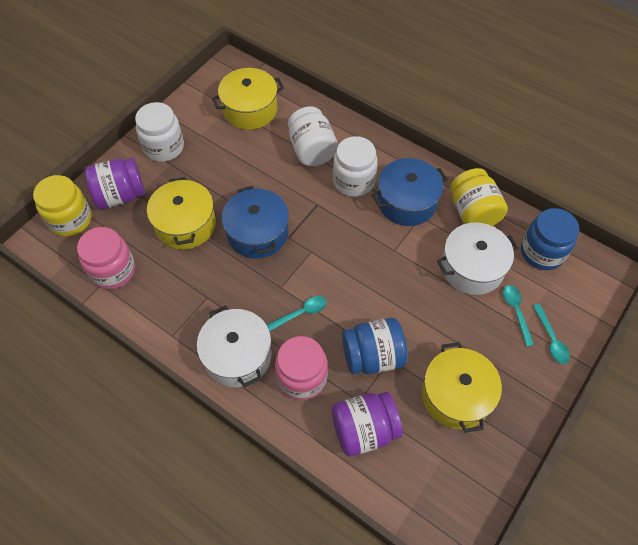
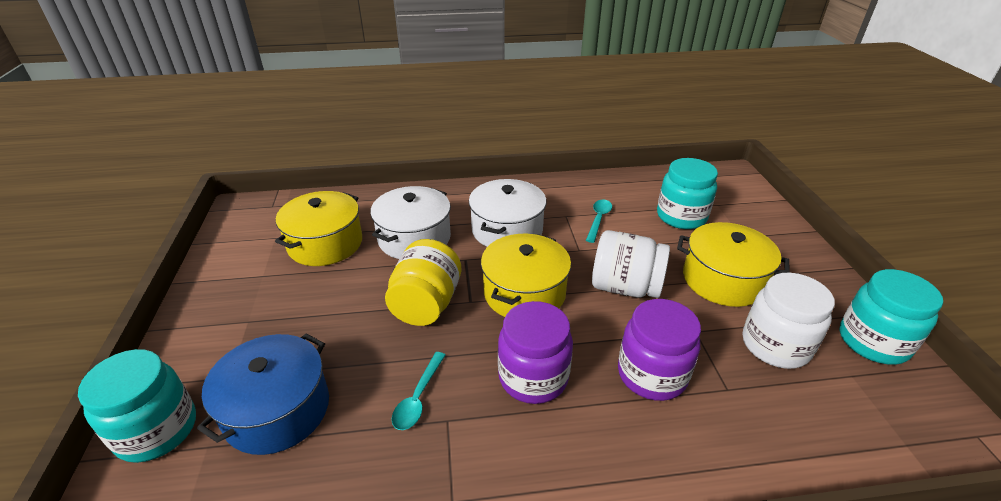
blue jar: 2 -> 0
blue pot: 2 -> 1
pink jar: 2 -> 0
turquoise jar: 0 -> 3
turquoise spoon: 3 -> 2
white jar: 3 -> 2
yellow jar: 2 -> 1

